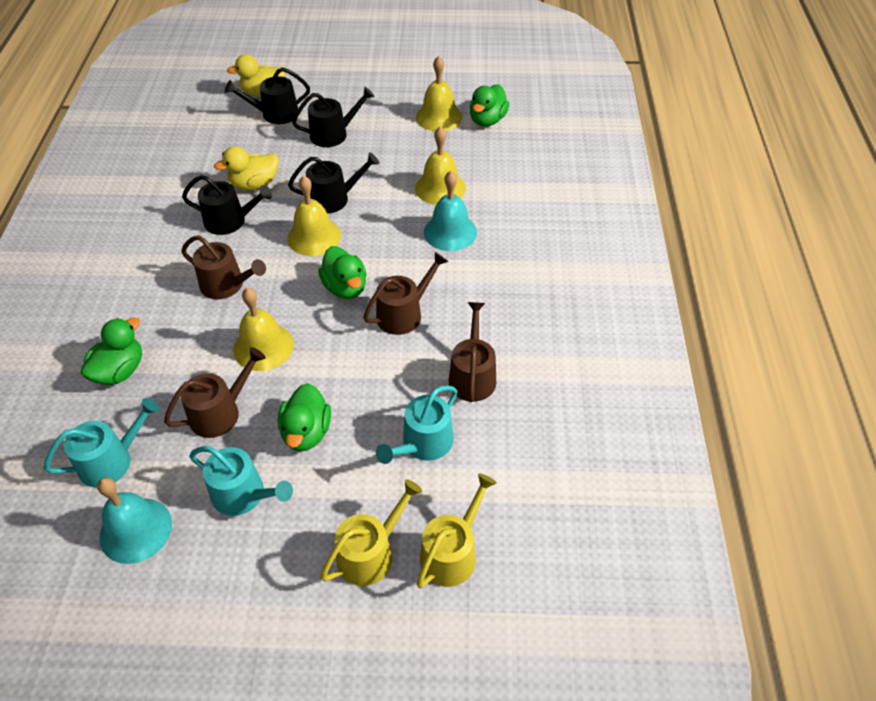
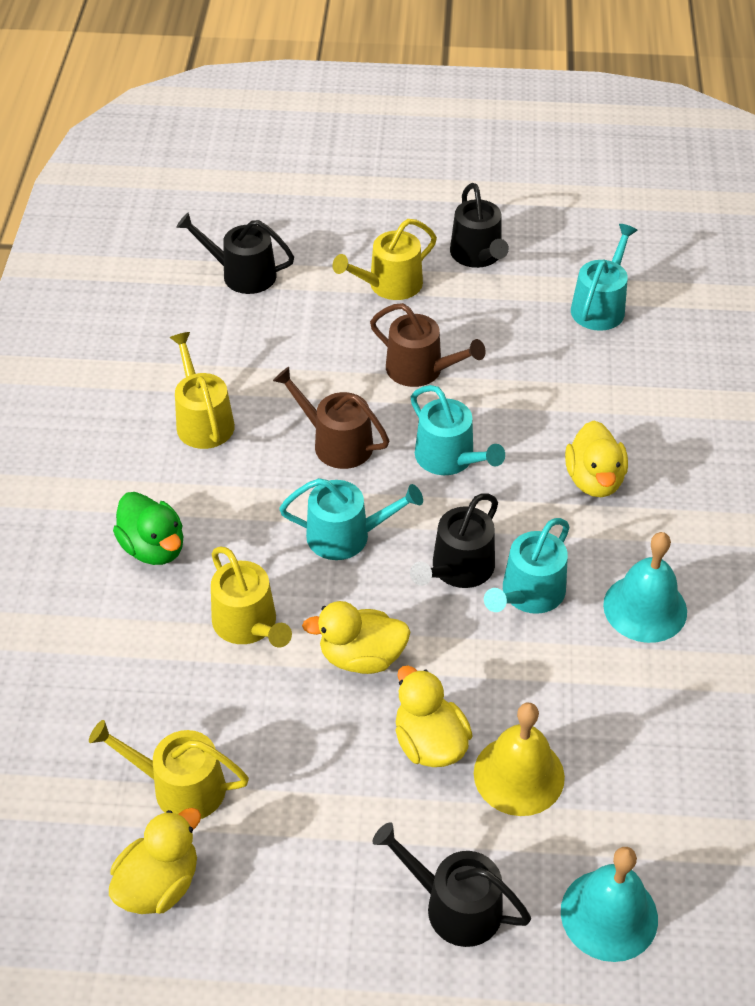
brown watering can: 4 -> 2
green duck: 4 -> 1
turquoise watering can: 3 -> 4
yellow bell: 4 -> 1
yellow duck: 2 -> 4
yellow watering can: 2 -> 4

